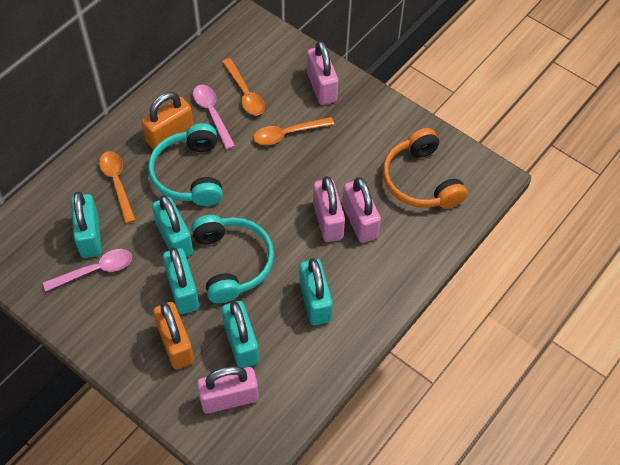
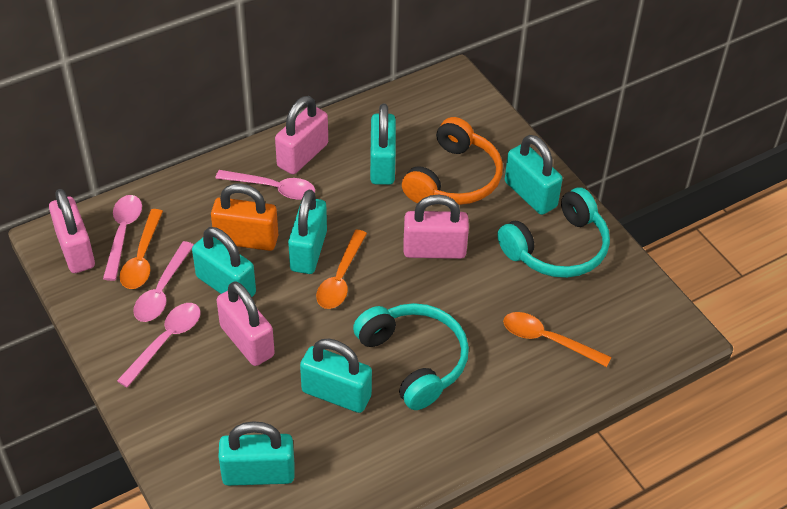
orange padlock: 2 -> 1
pink spoon: 2 -> 4
turquoise padlock: 5 -> 6

